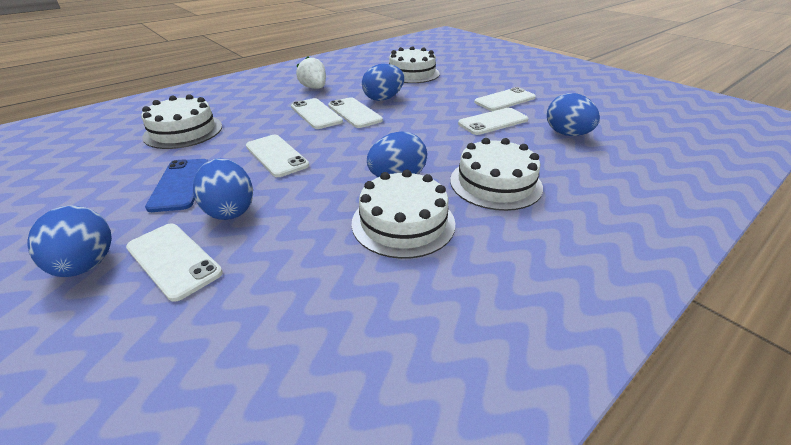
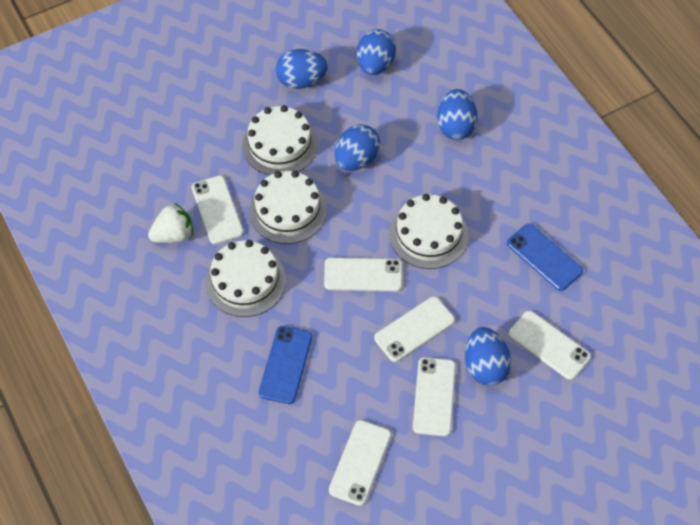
blue phone: 1 -> 2

